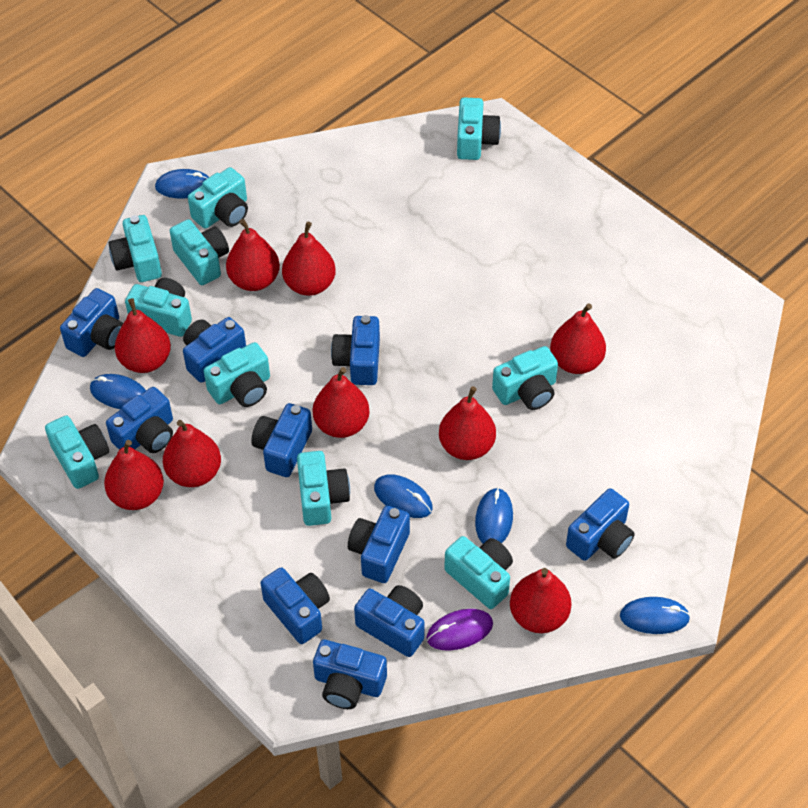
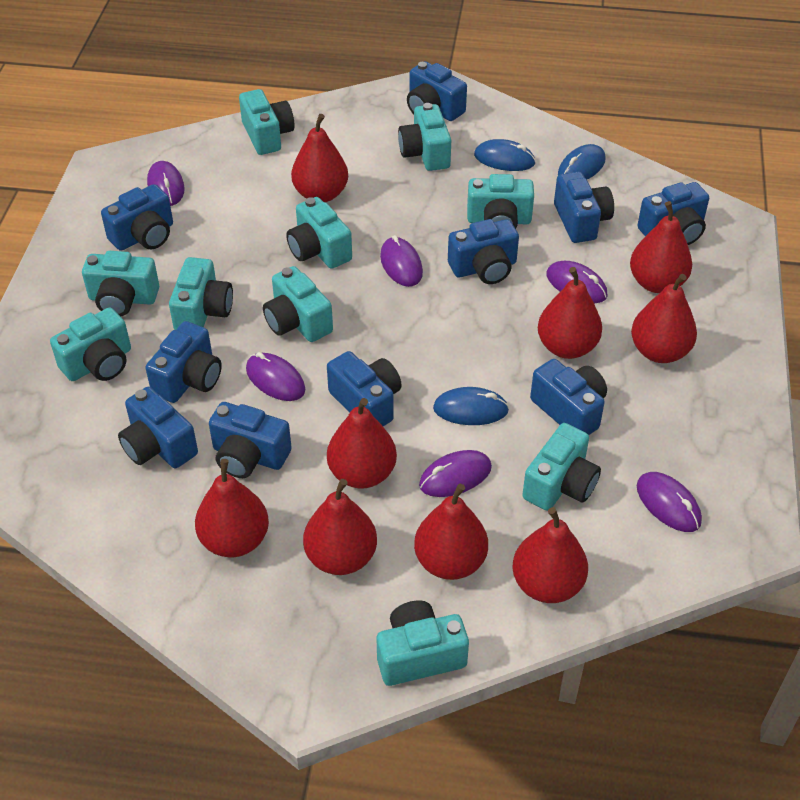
blue mouse: 5 -> 3
purple mouse: 1 -> 6

